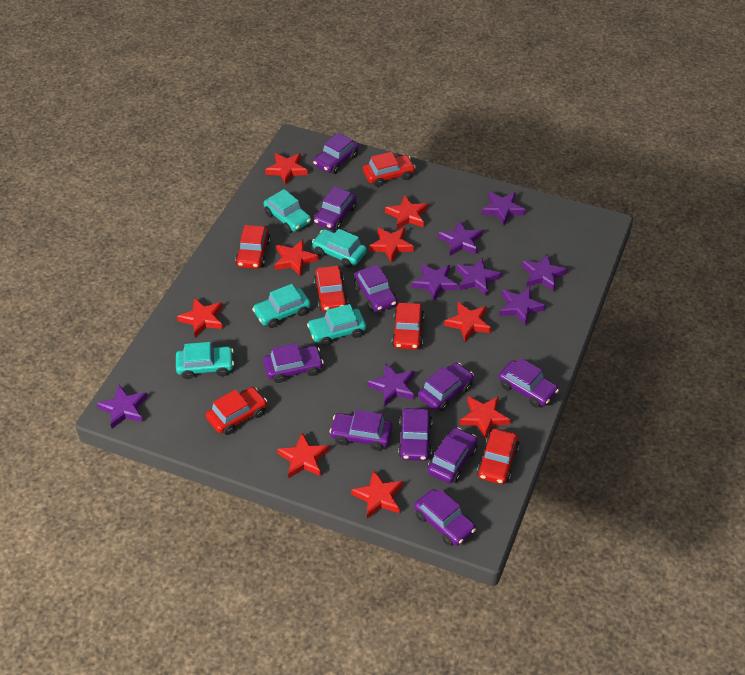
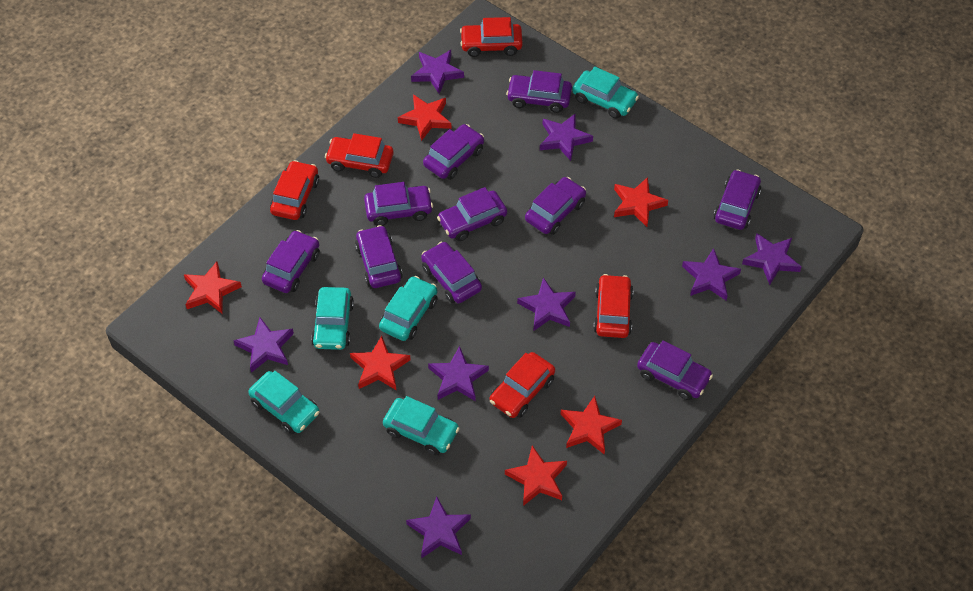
red car: 6 -> 5
red star: 9 -> 6

